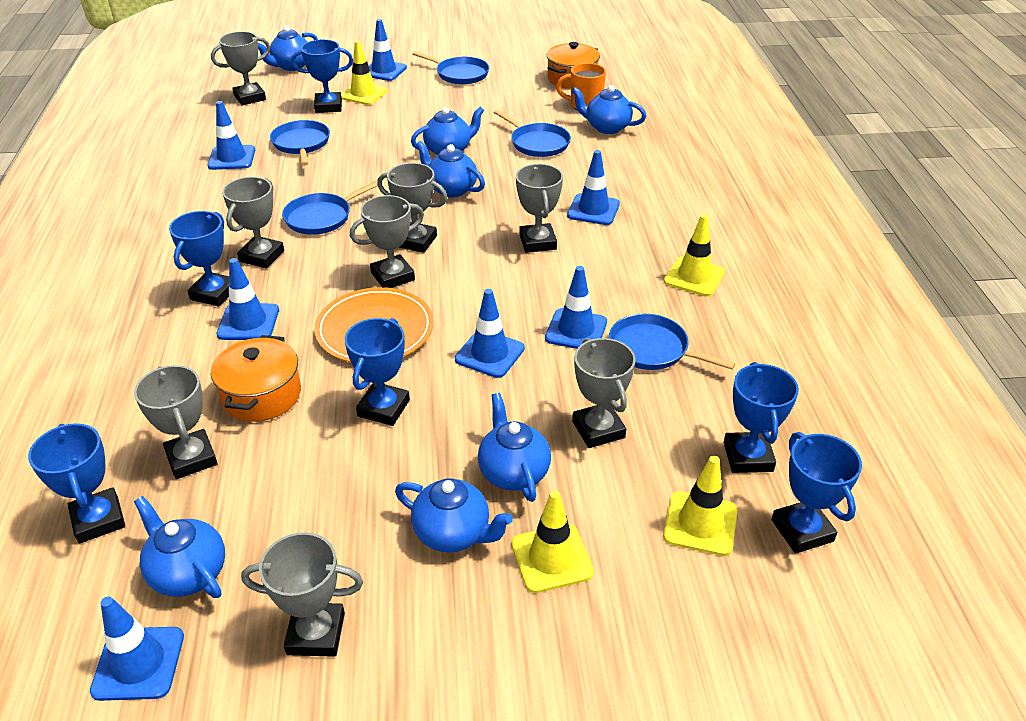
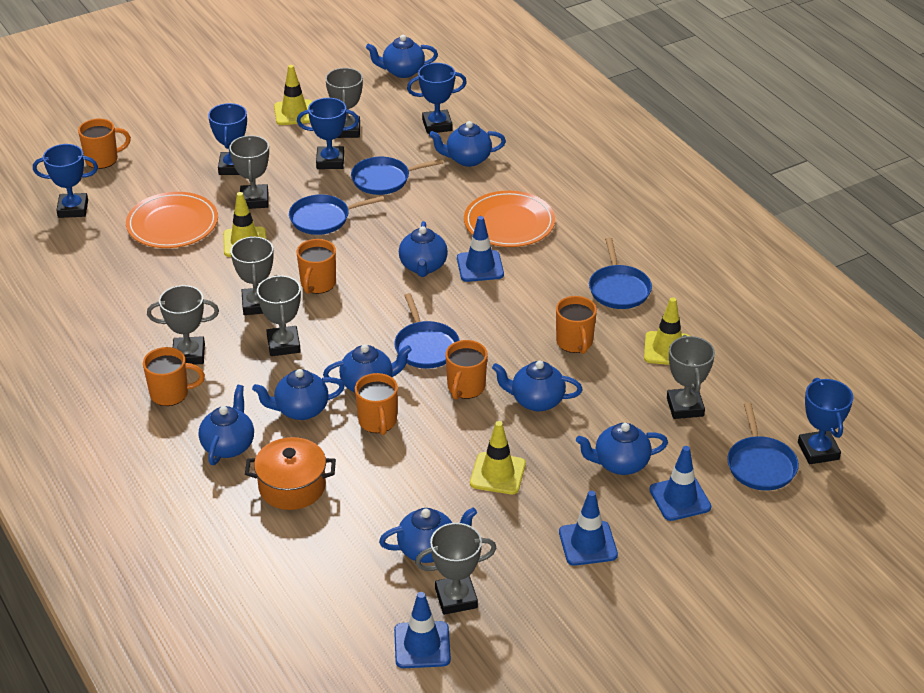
blue teapot: 7 -> 9
blue traffic cone: 7 -> 4
blue trophy: 6 -> 5
grey trophy: 8 -> 7
orange mug: 1 -> 6
orange plate: 1 -> 2
orange pot: 2 -> 1

